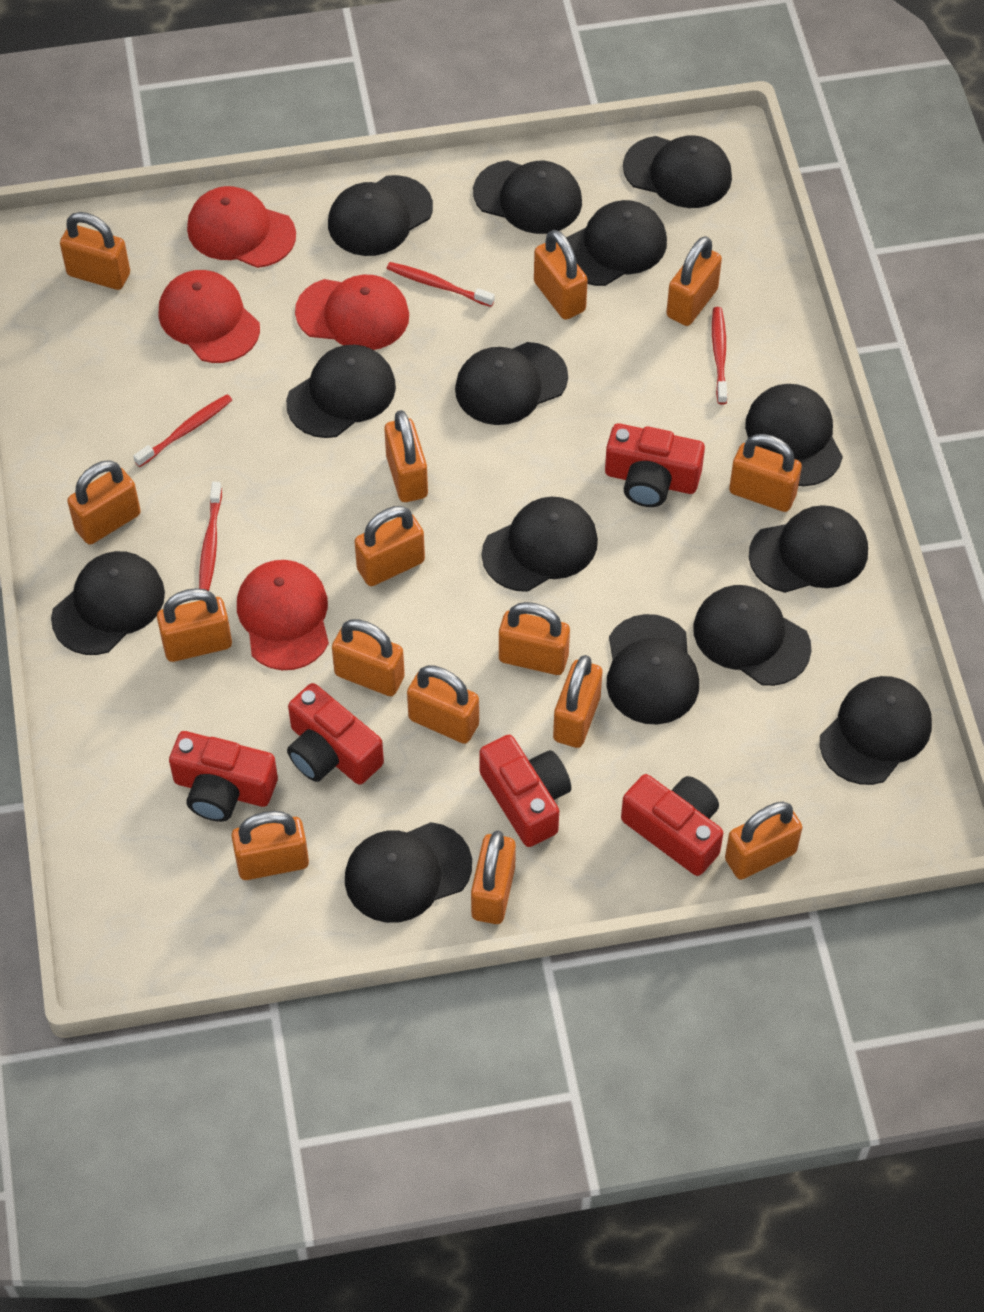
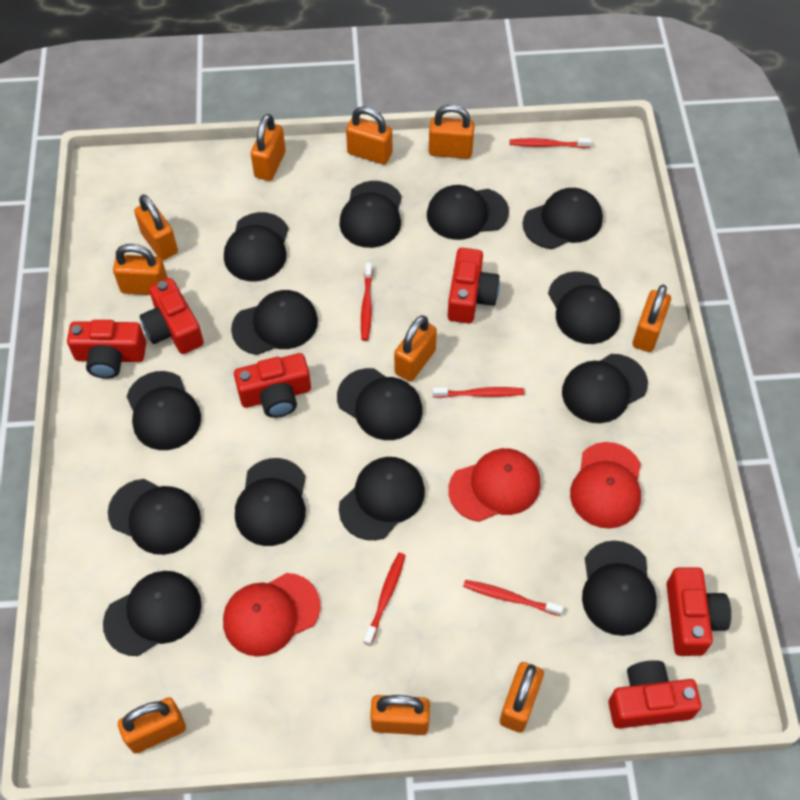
orange padlock: 15 -> 10
red camera: 5 -> 6
red cap: 4 -> 3
red toothbrush: 4 -> 5

